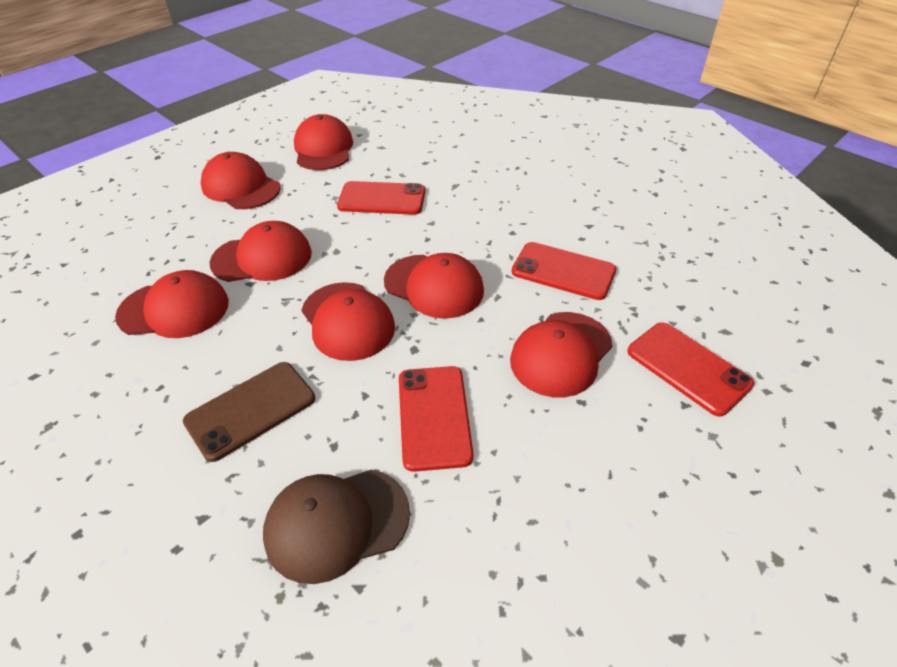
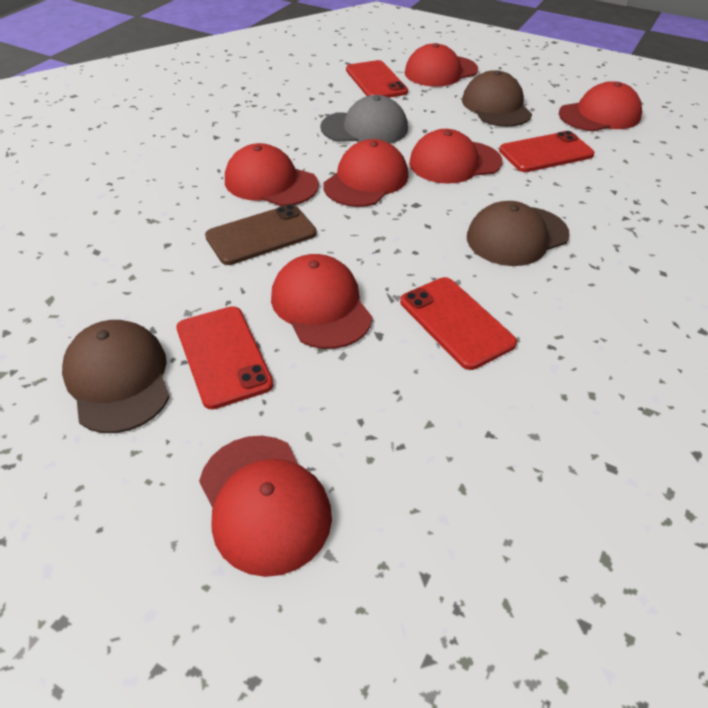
brown cap: 1 -> 3
grey cap: 0 -> 1

